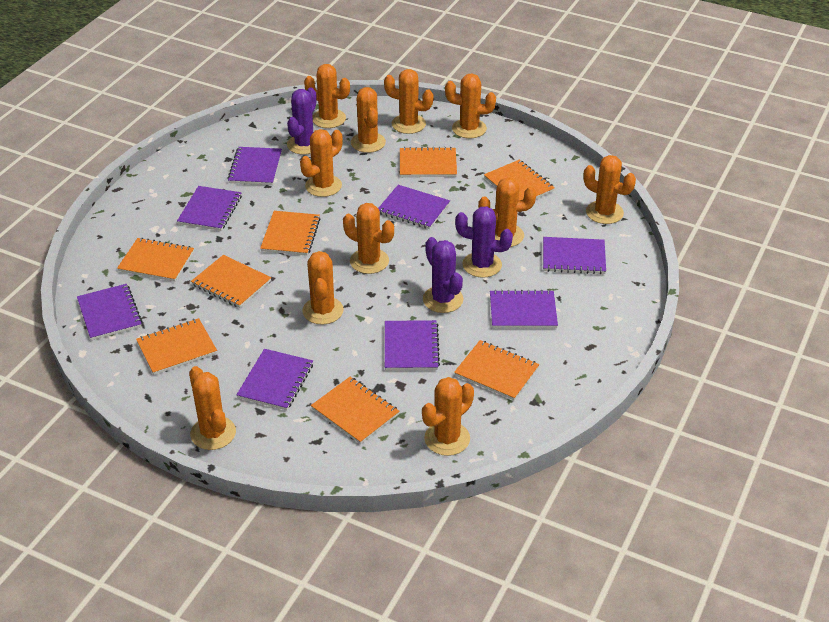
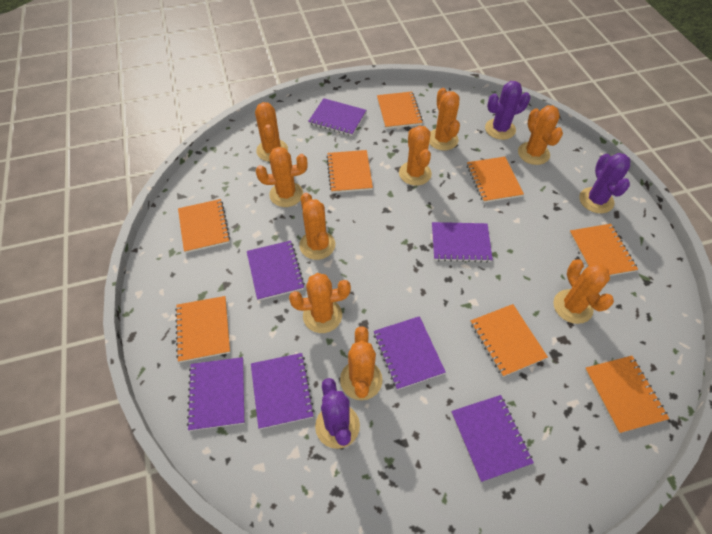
orange cactus: 11 -> 9
purple notebook: 8 -> 7

